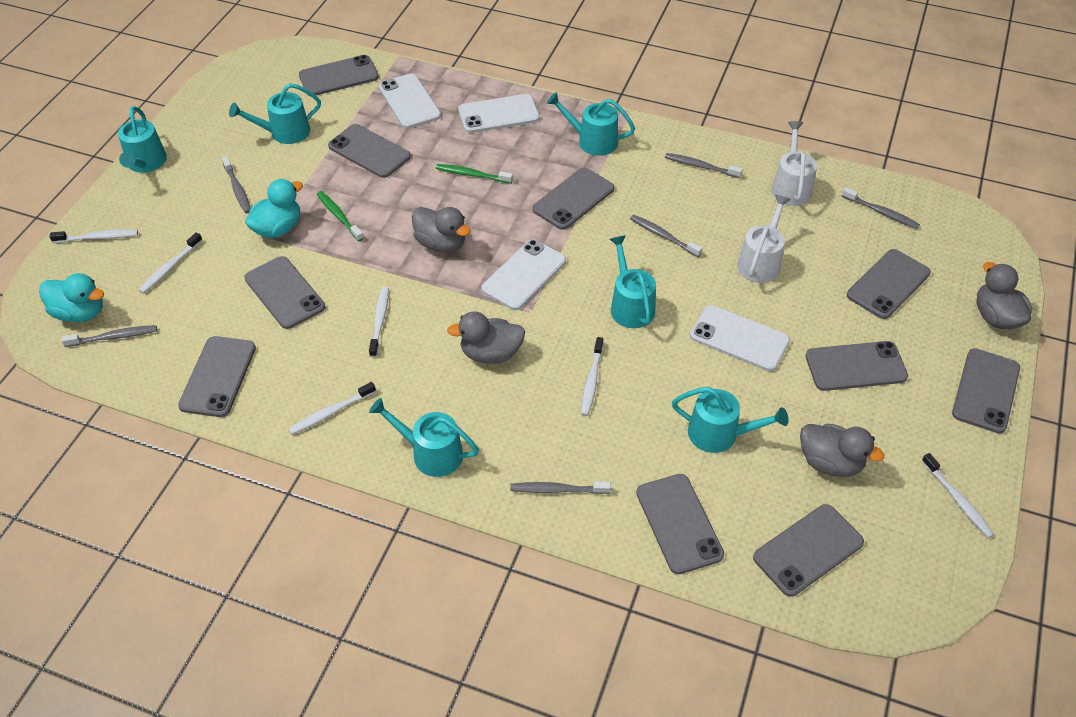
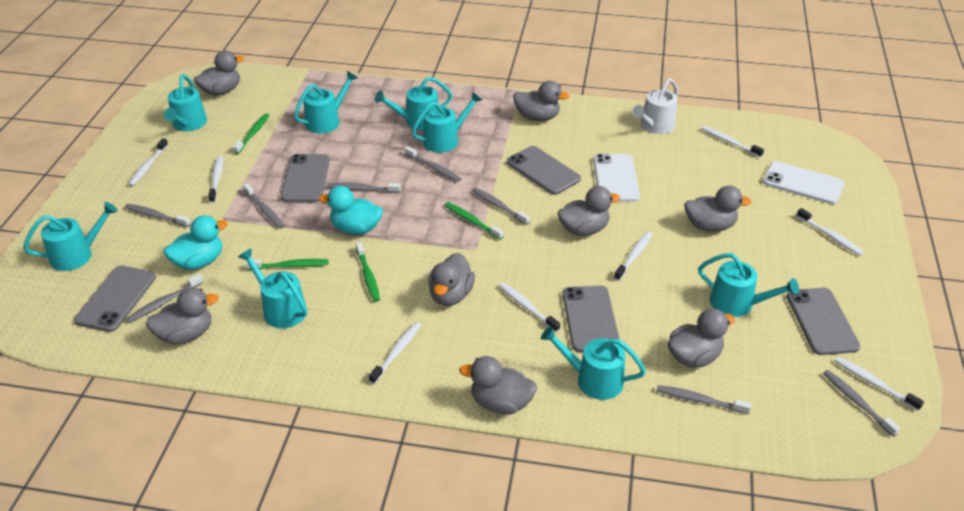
green toothbrush: 2 -> 4
grey duck: 4 -> 8
grey phone: 10 -> 5
grey toothbrush: 6 -> 8
turquoise watering can: 6 -> 8
white phone: 4 -> 2
white toothbrush: 6 -> 8
white watering can: 2 -> 1

